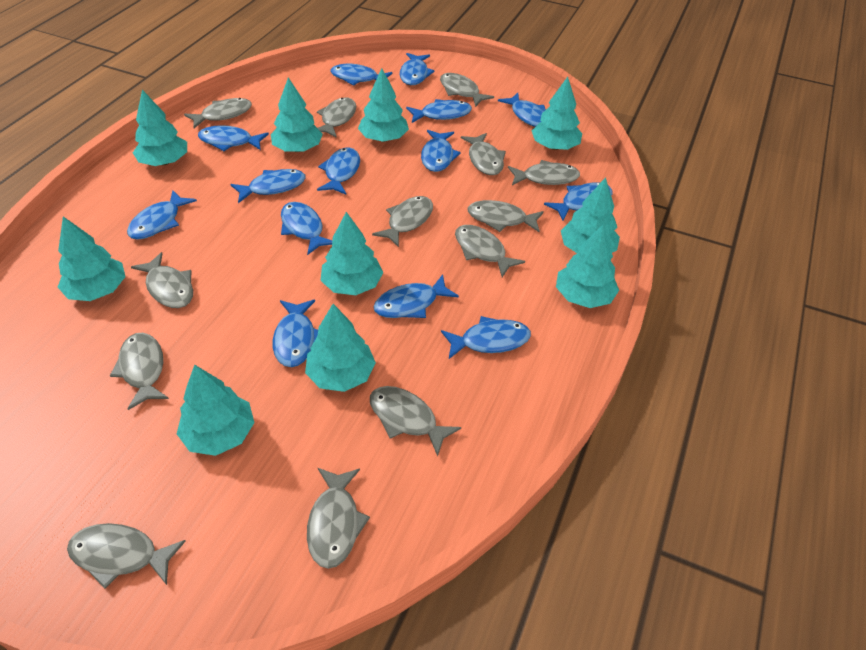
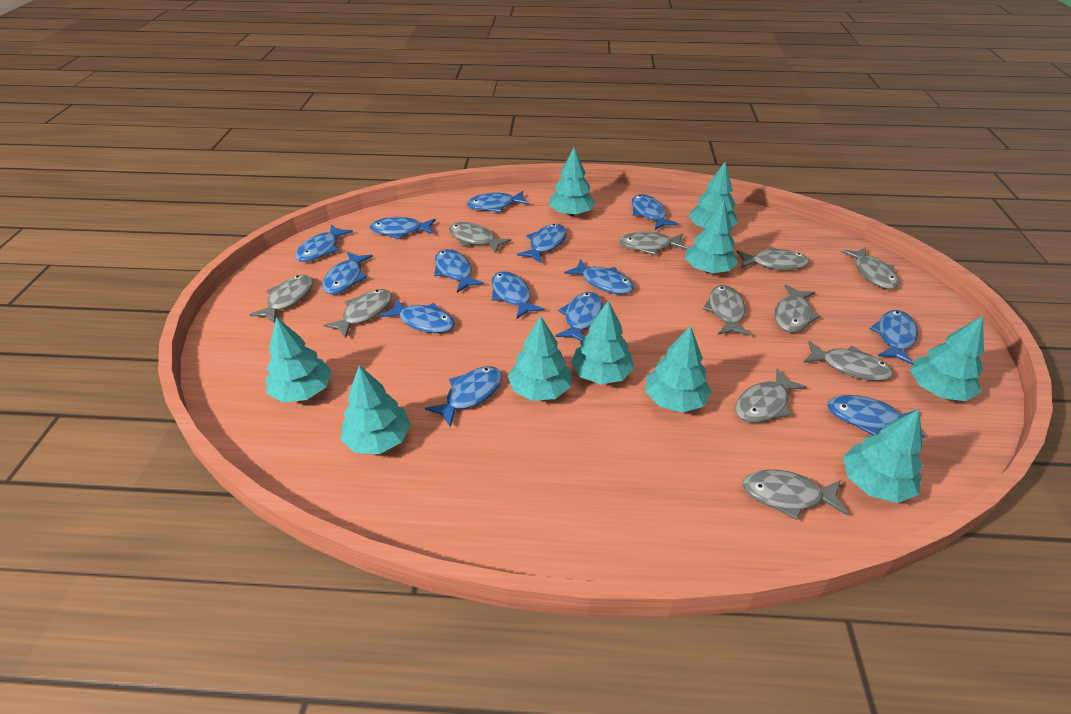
grey fish: 13 -> 11

